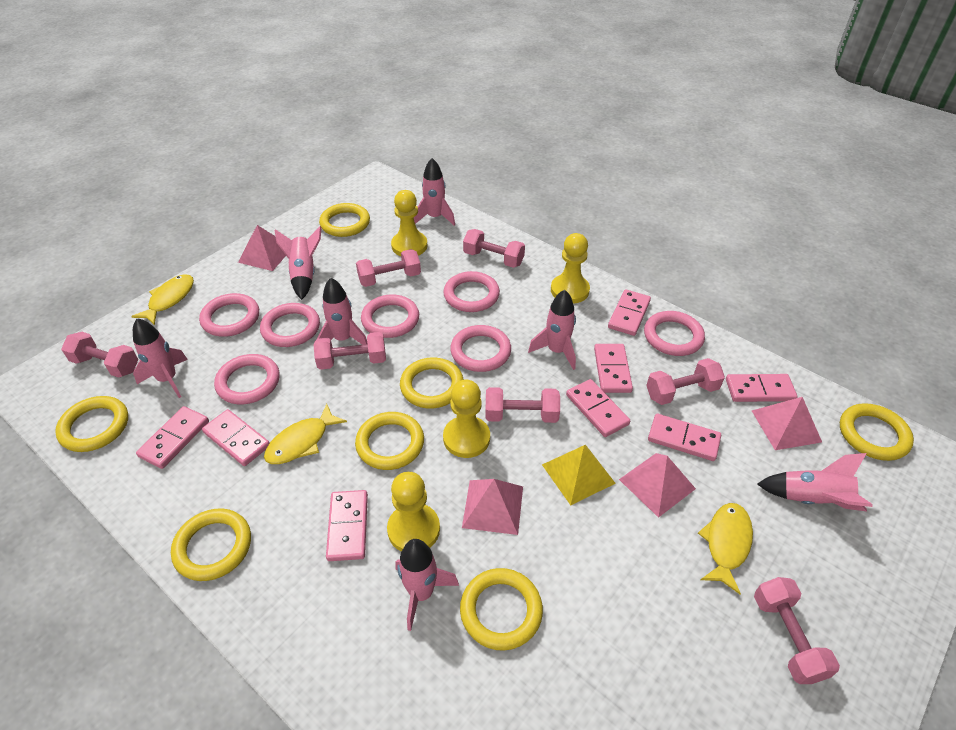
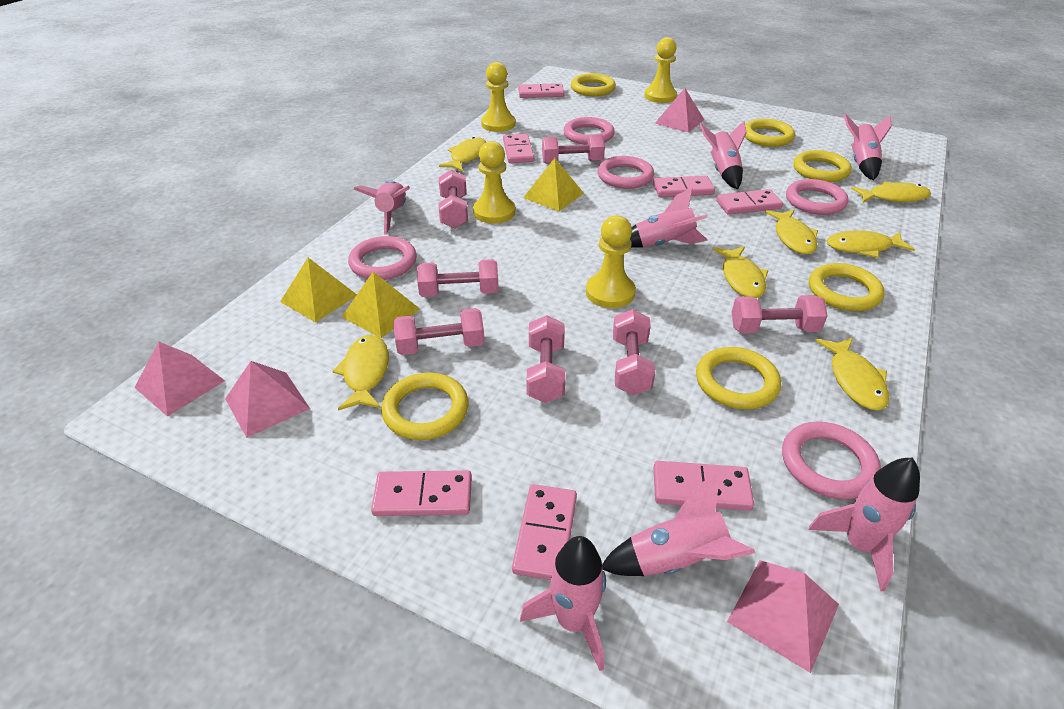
pink domino: 8 -> 7
pink ring: 7 -> 5
yellow fish: 3 -> 7
yellow pyramid: 1 -> 3
yellow ring: 7 -> 6

